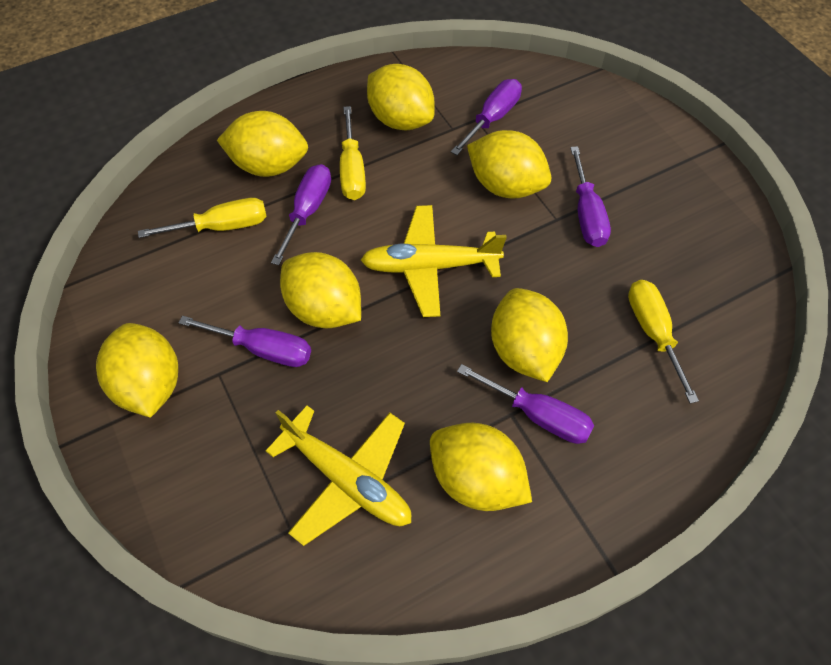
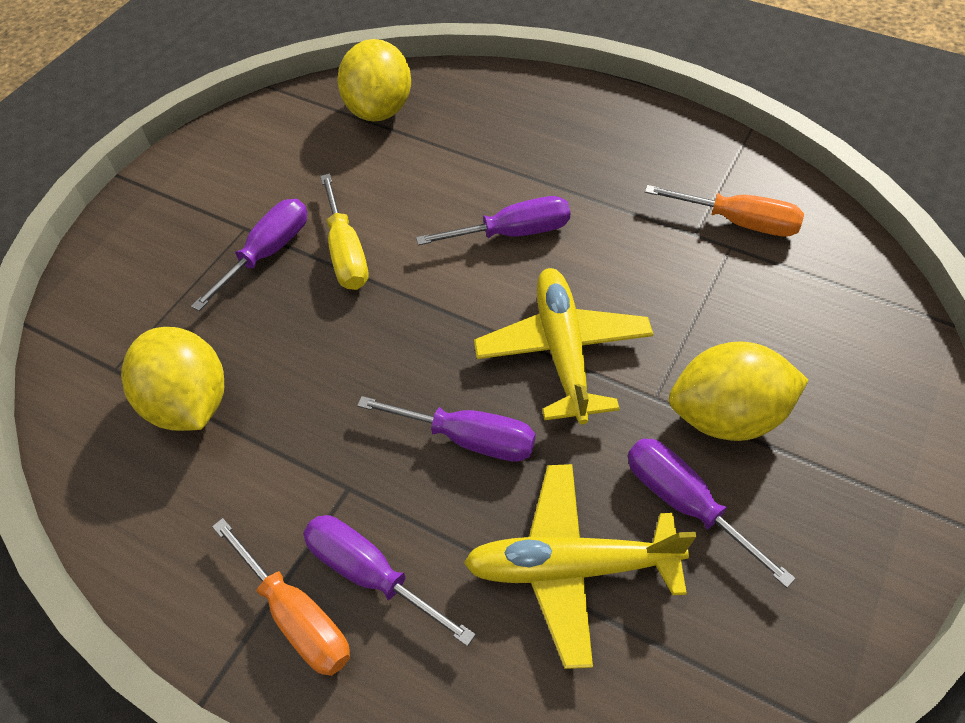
orange screwdriver: 0 -> 2
yellow lemon: 7 -> 3
yellow screwdriver: 3 -> 1

